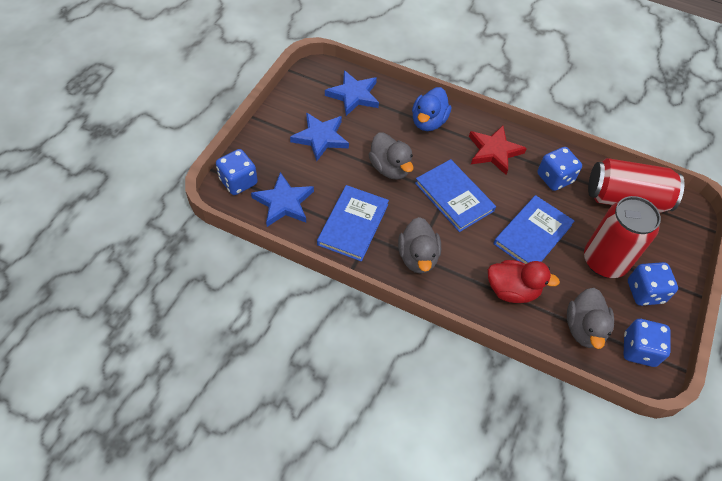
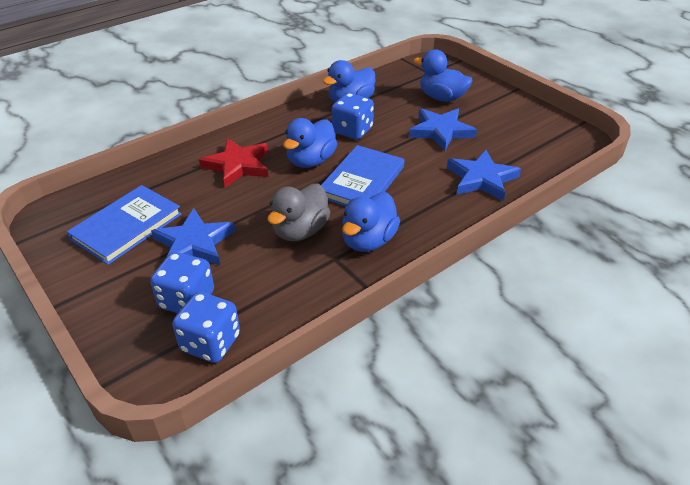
blue book: 3 -> 2
blue dice: 4 -> 3
blue duck: 1 -> 4
grey duck: 3 -> 1
red can: 2 -> 0
red duck: 1 -> 0

